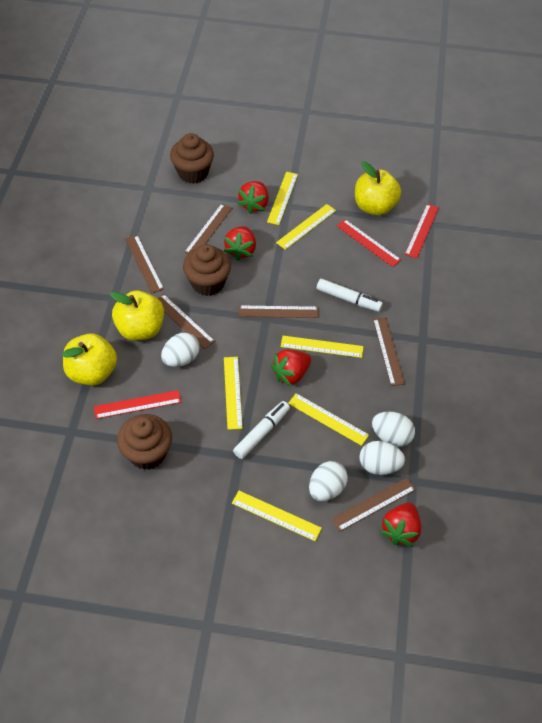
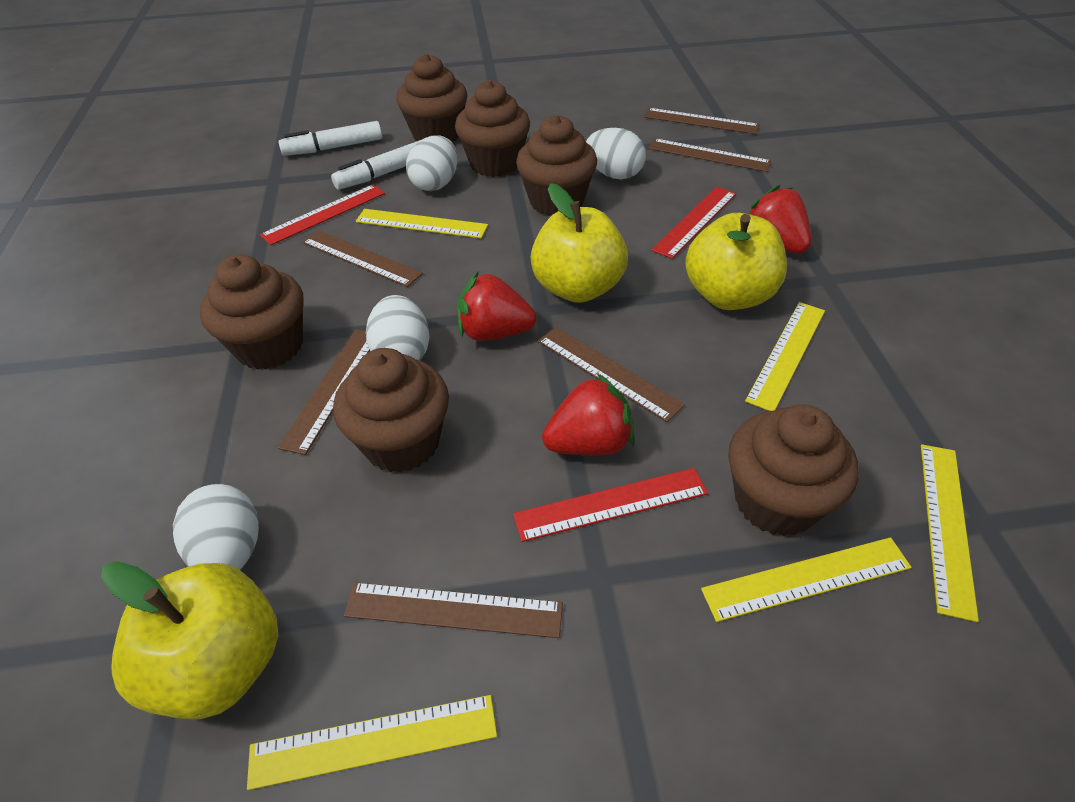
brown cupcake: 3 -> 6
red strawberry: 4 -> 3
yellow ruler: 6 -> 5

